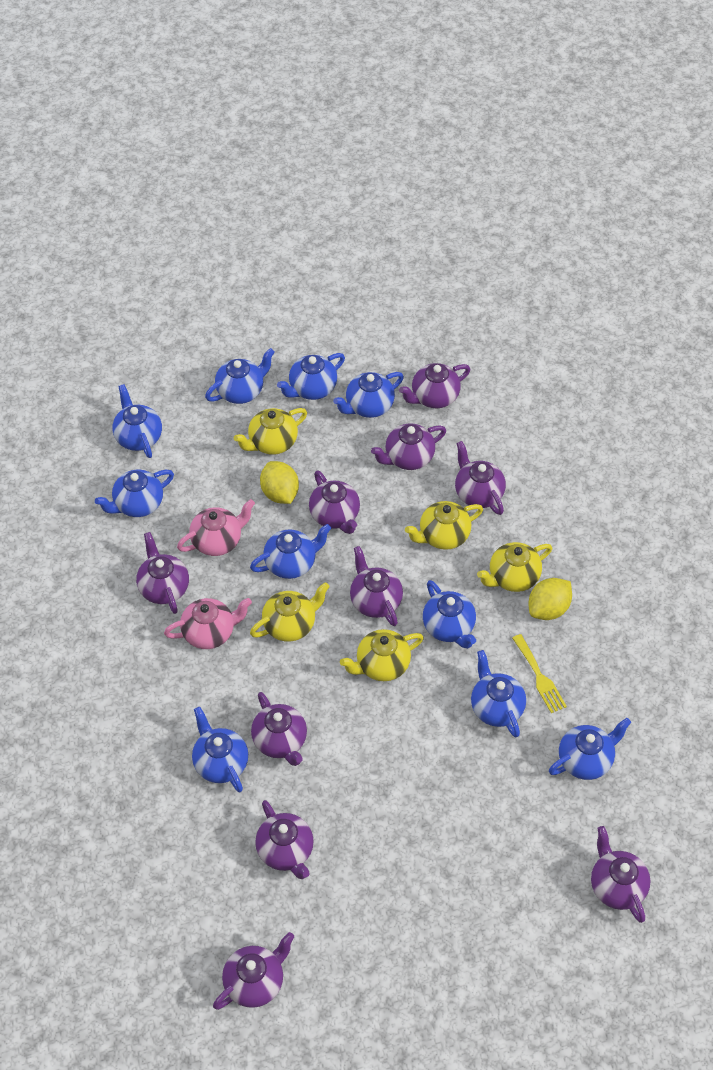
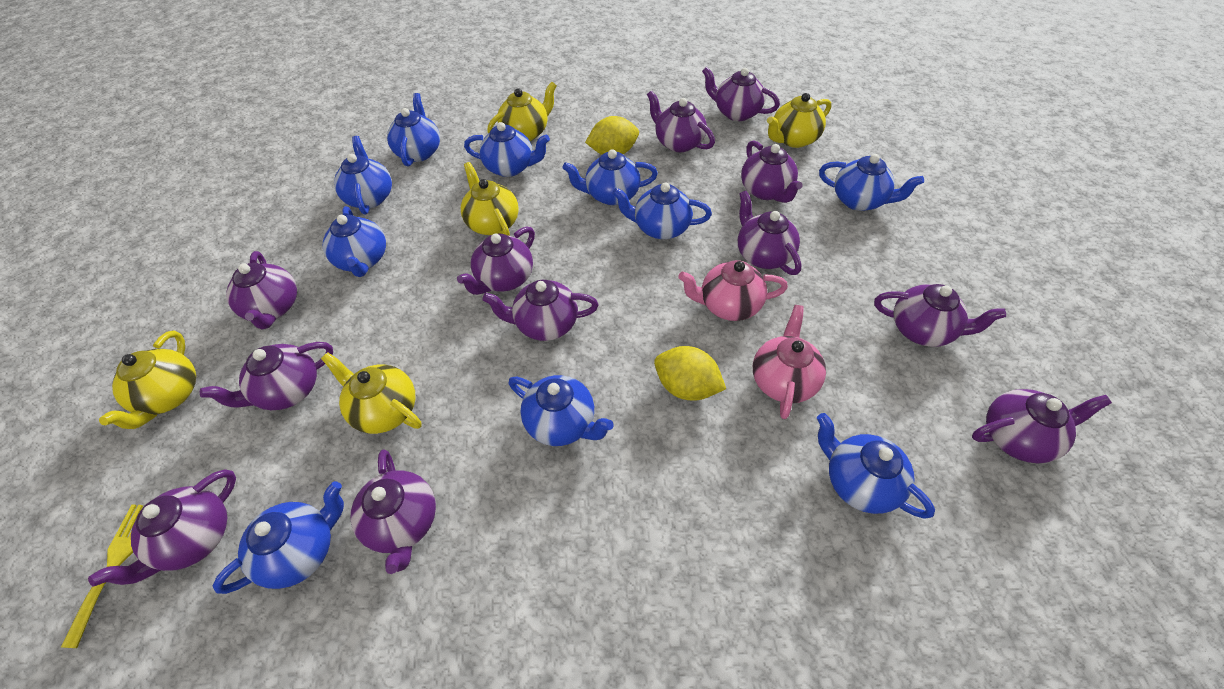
purple teapot: 10 -> 12

